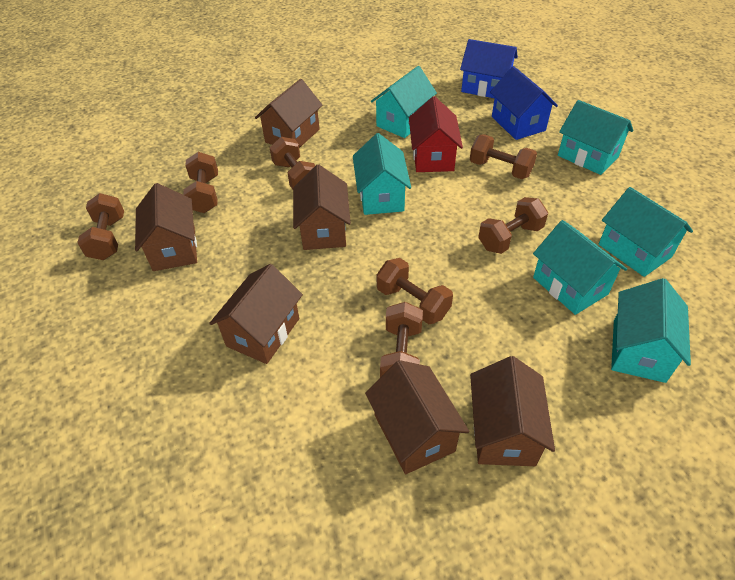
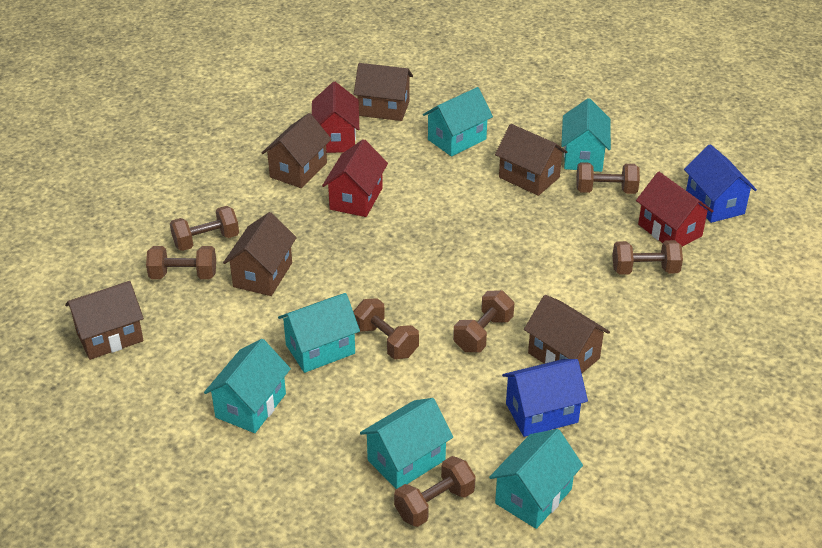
red house: 1 -> 3

